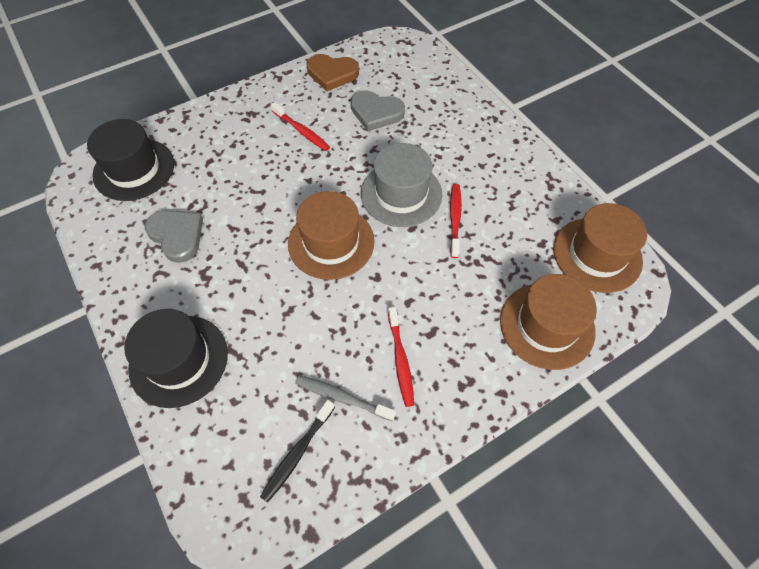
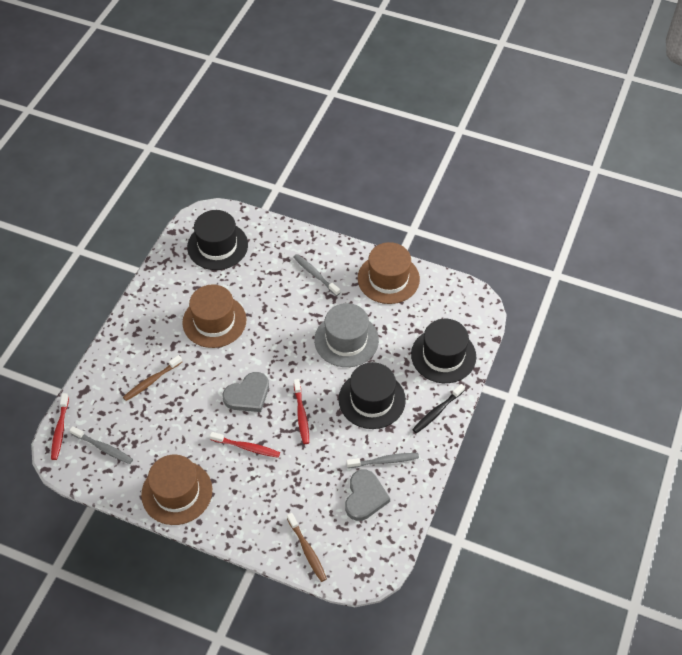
black hat: 2 -> 3
brown heart: 1 -> 0
brown toothbrush: 0 -> 2
grey toothbrush: 1 -> 3

